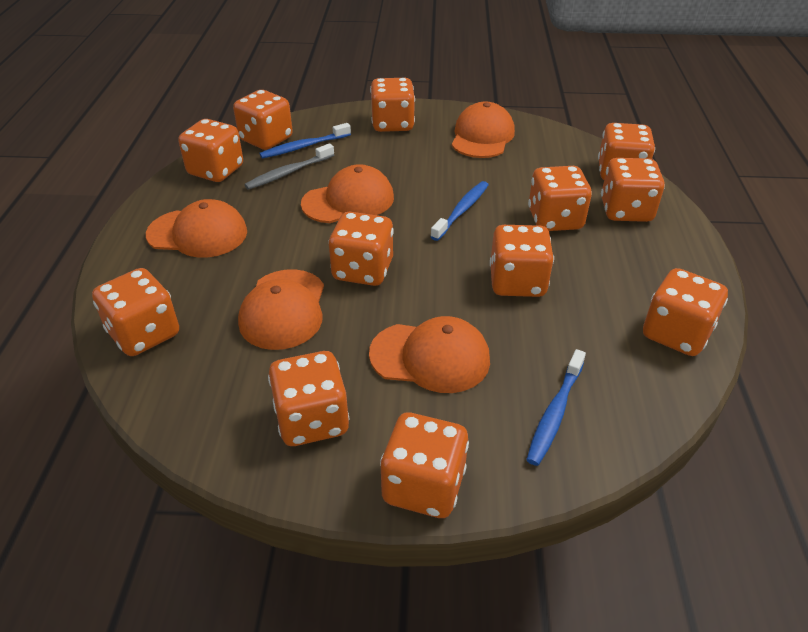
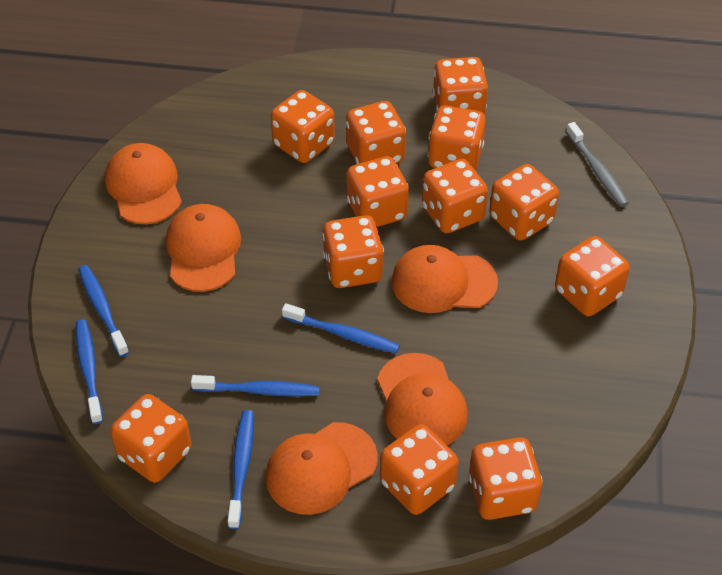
blue toothbrush: 3 -> 5

